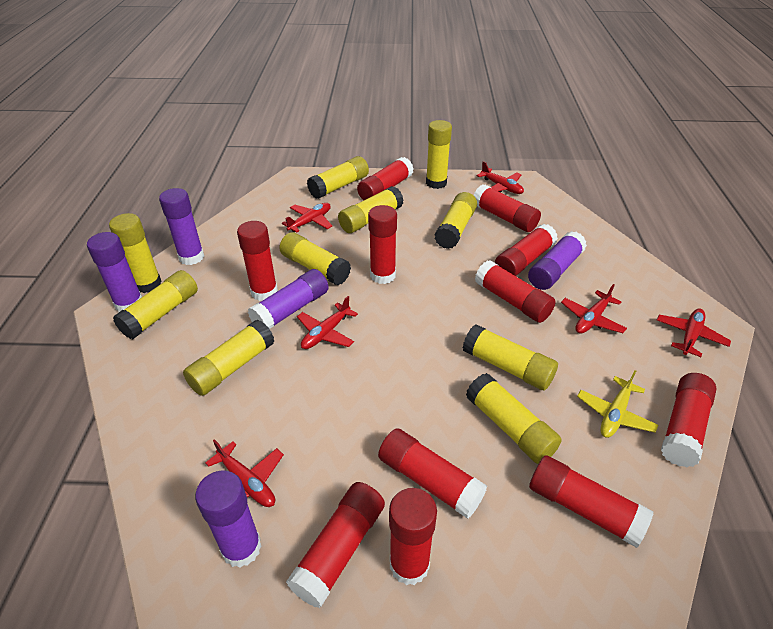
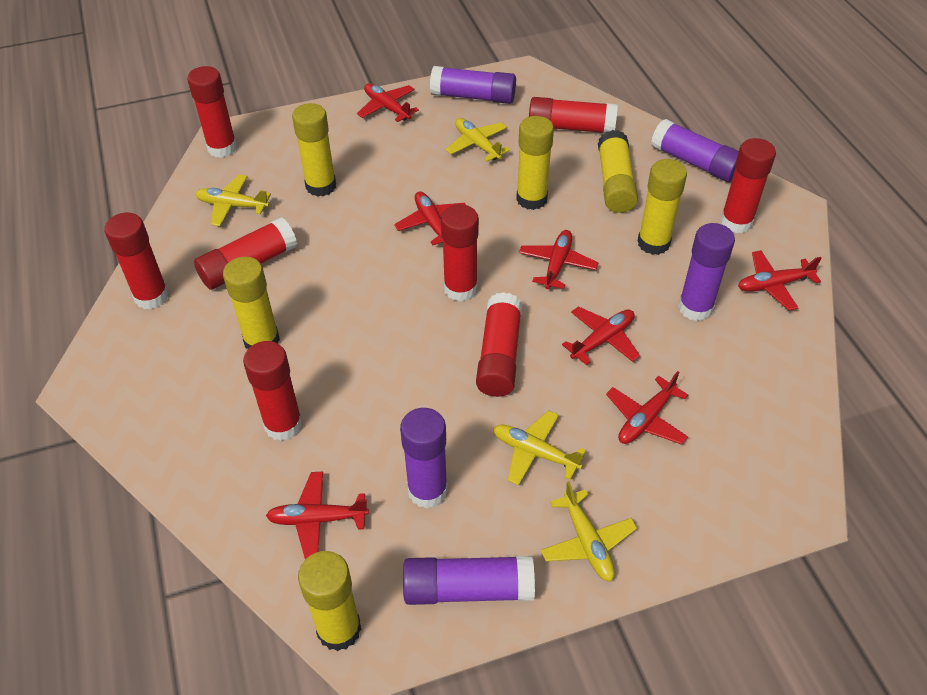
red glue stick: 11 -> 8
red plane: 6 -> 7
yellow glue stick: 10 -> 6
yellow plane: 1 -> 4

